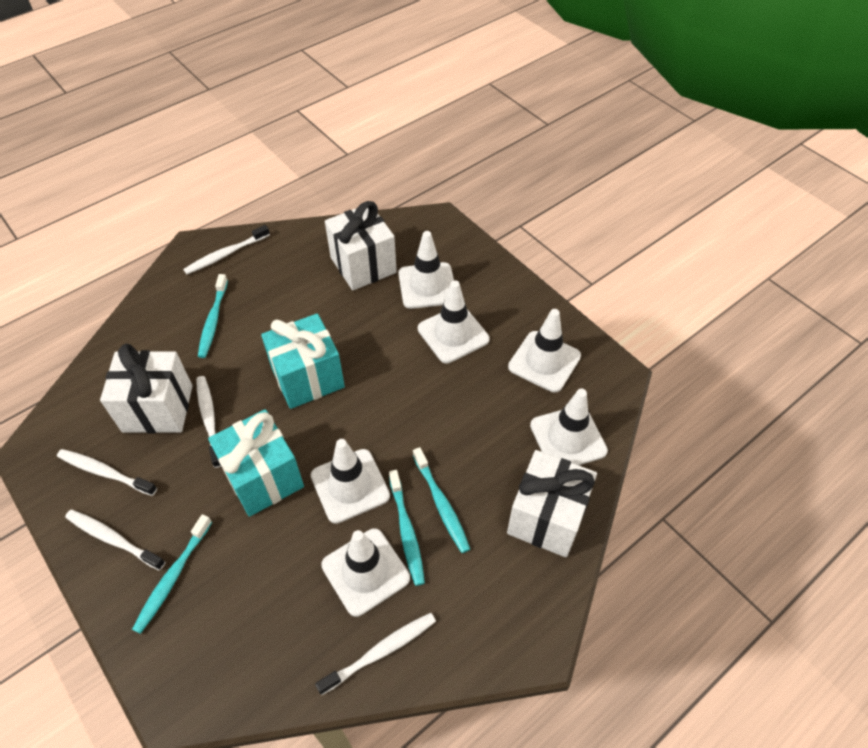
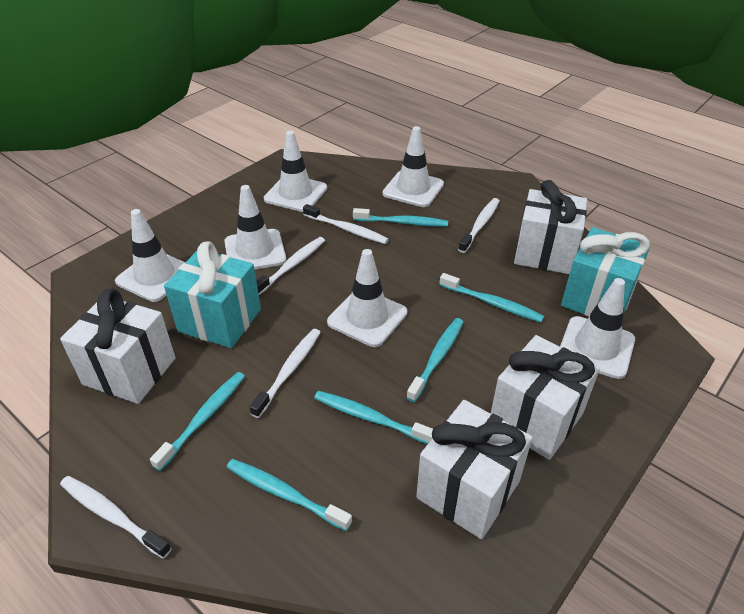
turquoise toothbrush: 4 -> 6
white gift: 3 -> 4

